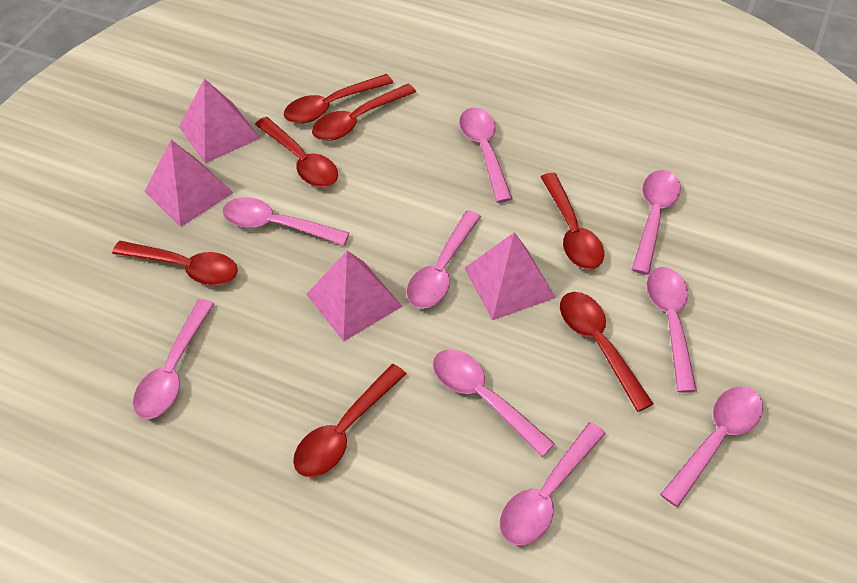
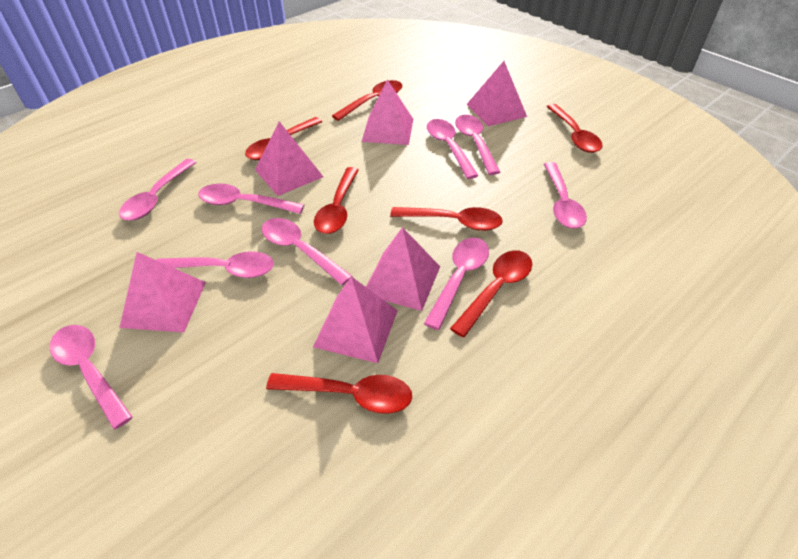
pink pyramid: 4 -> 6

